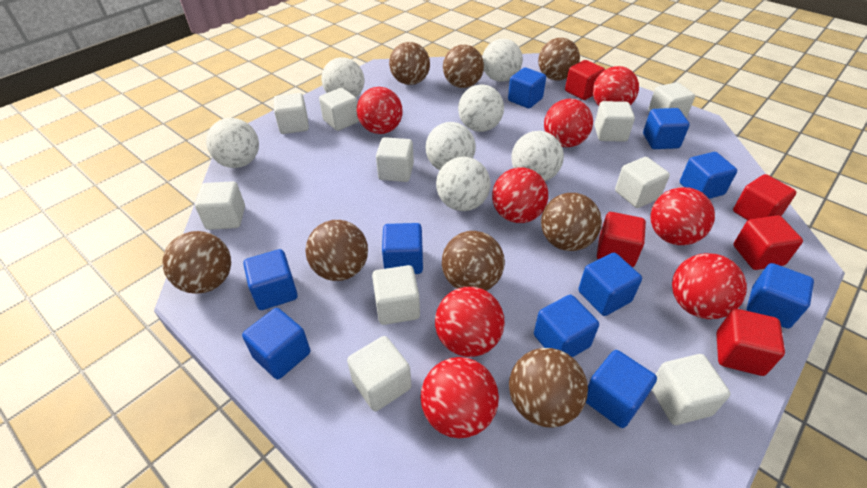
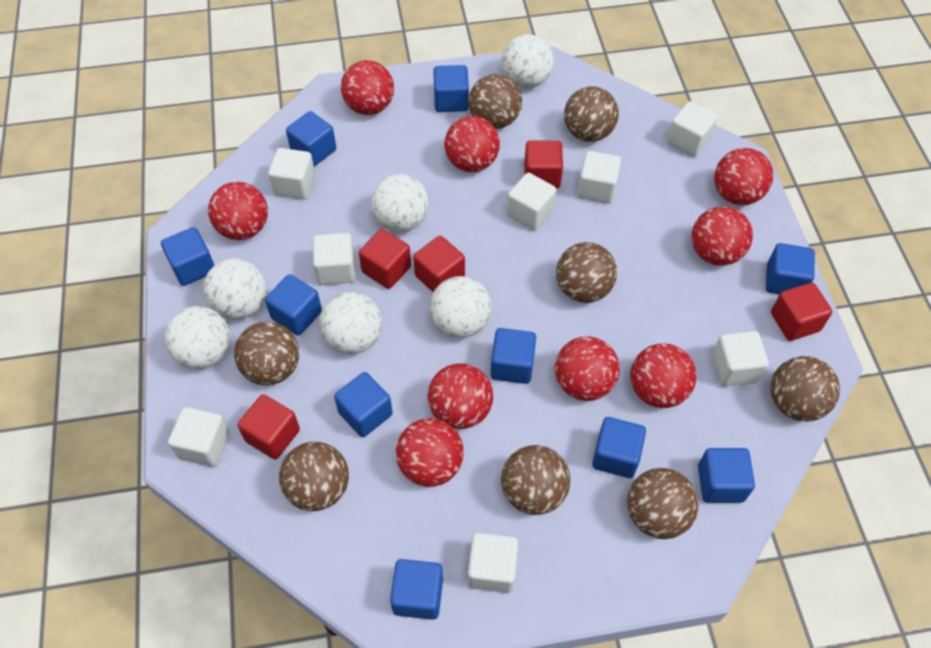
red ball: 8 -> 9
white ball: 7 -> 6
white cube: 10 -> 8

